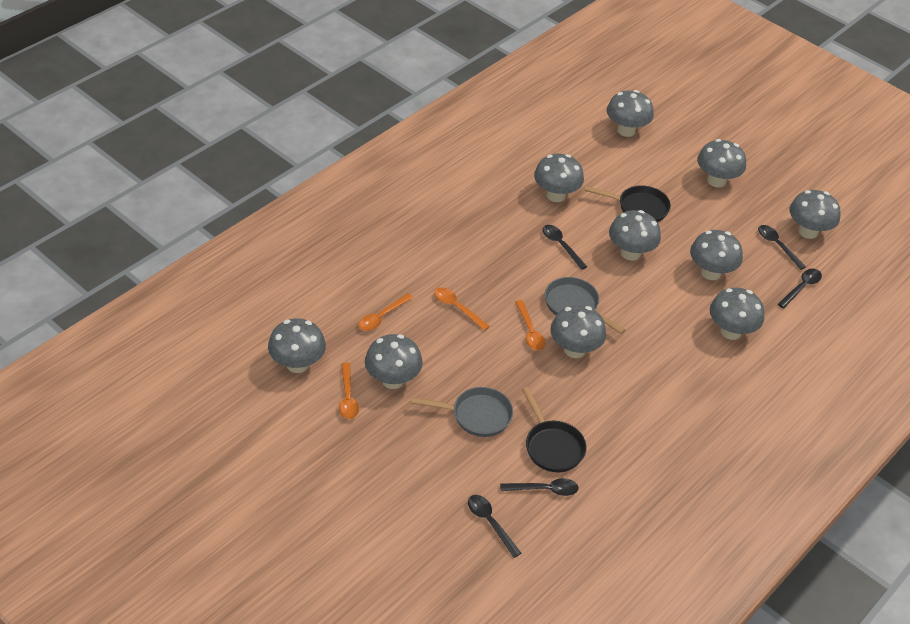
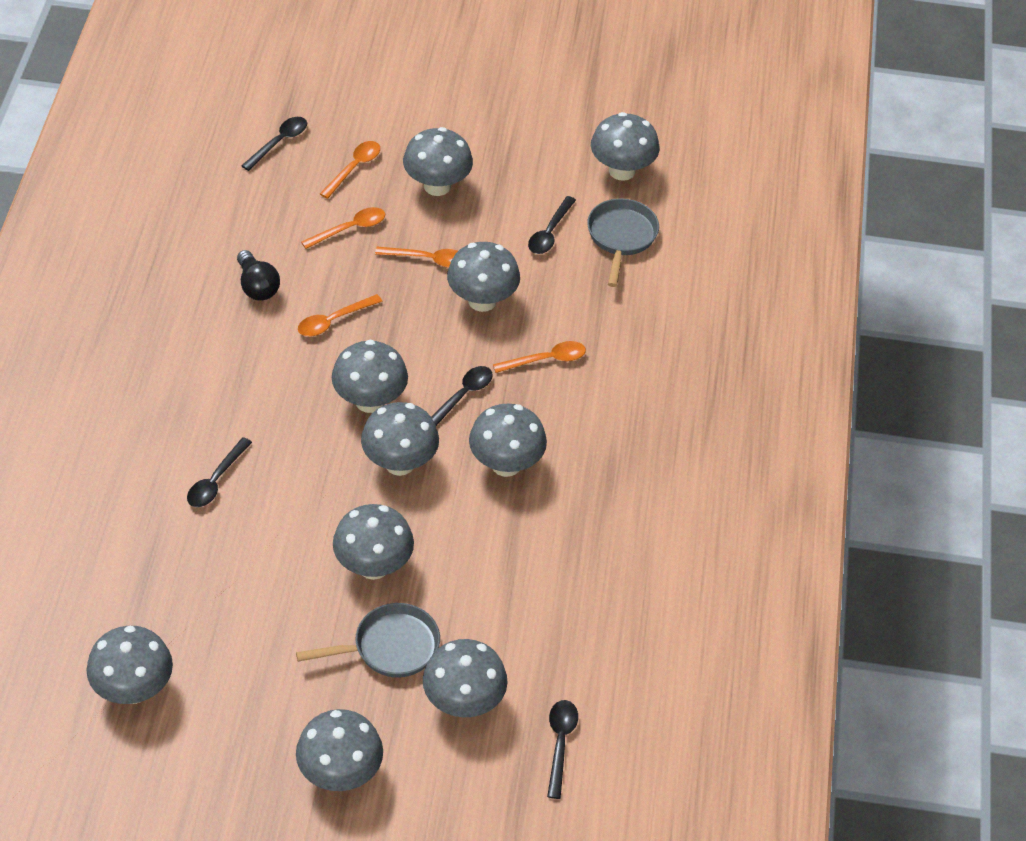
black light bulb: 0 -> 1
black pan: 2 -> 0
orange spoon: 4 -> 5

